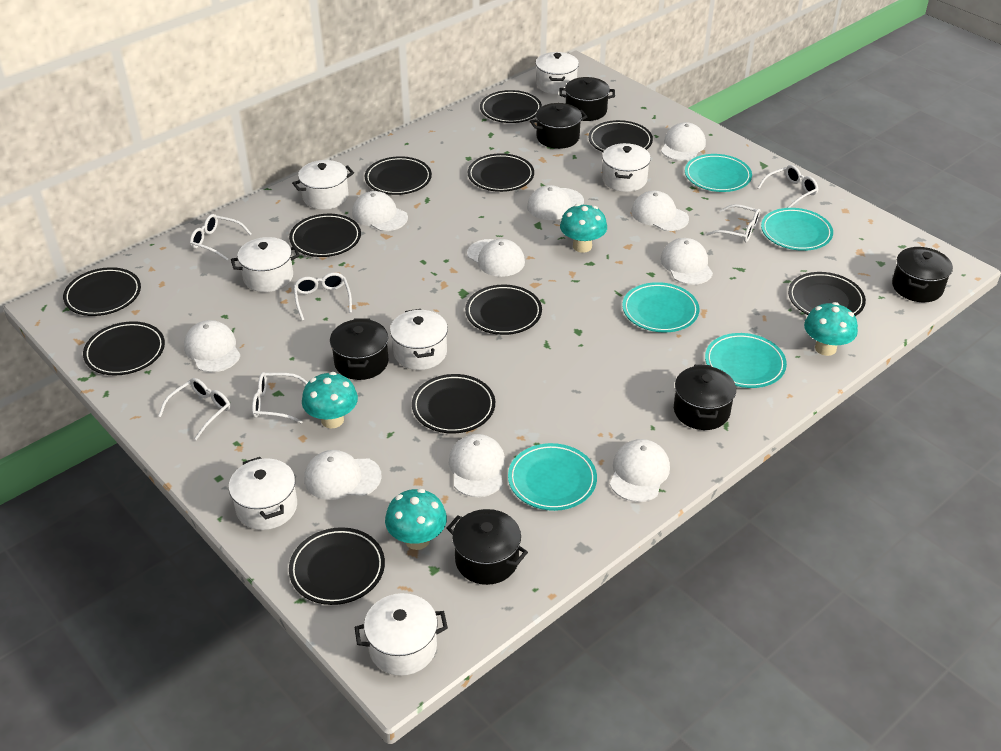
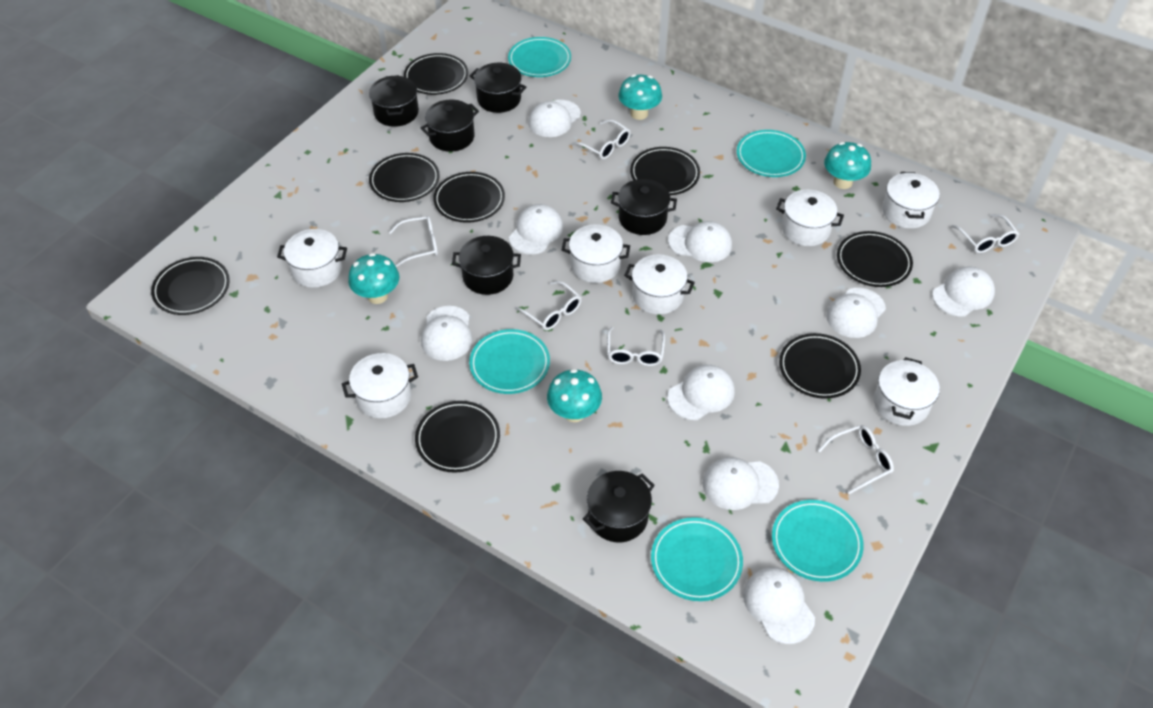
black plate: 11 -> 8
white cap: 10 -> 9

